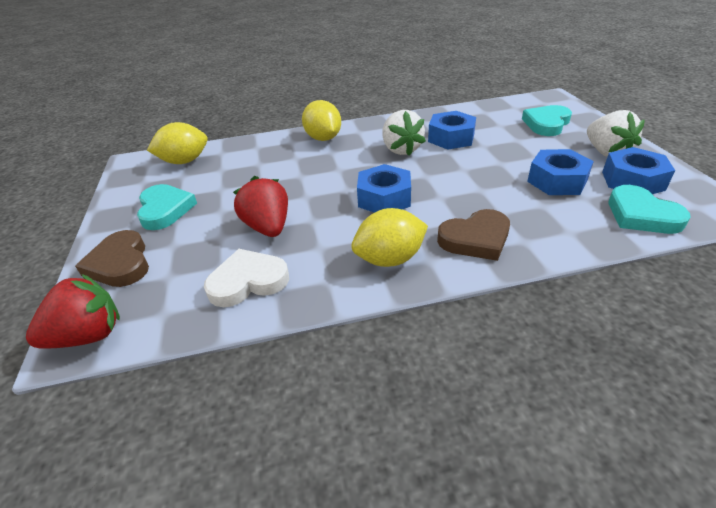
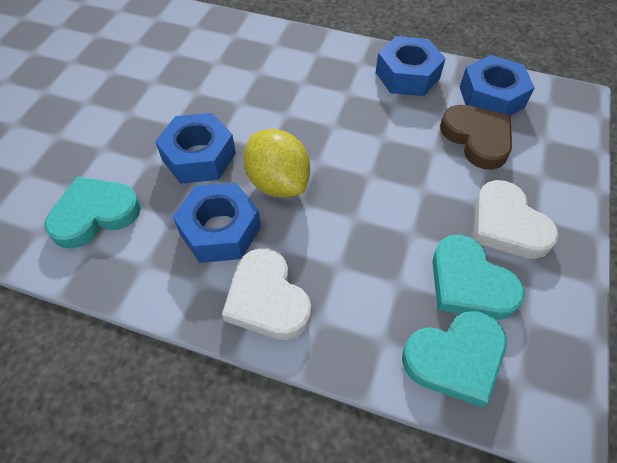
brown heart: 2 -> 1
red strawberry: 2 -> 0
white heart: 1 -> 2
white strawberry: 2 -> 0
yellow lemon: 3 -> 1

